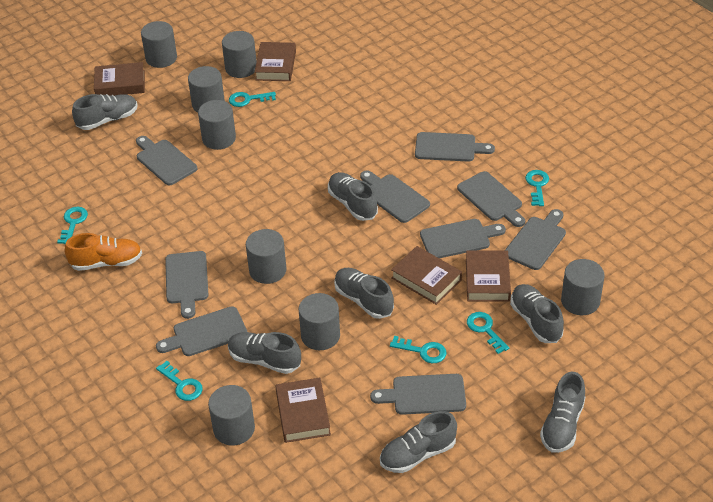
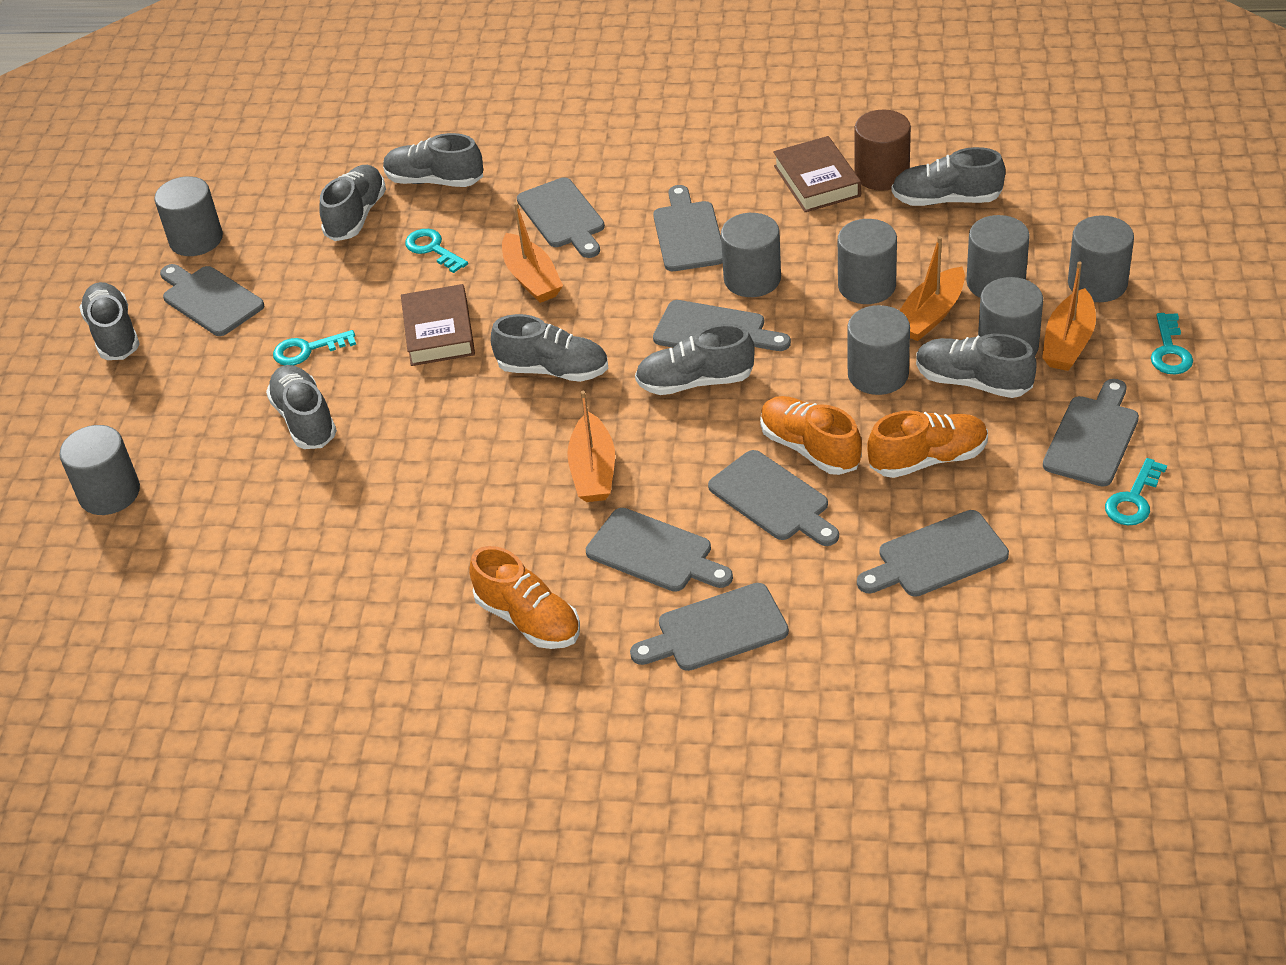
brown book: 5 -> 2
brown cylinder: 0 -> 1
grey shoe: 7 -> 8
orange boat: 0 -> 4
orange shoe: 1 -> 3
turquoise key: 6 -> 4

